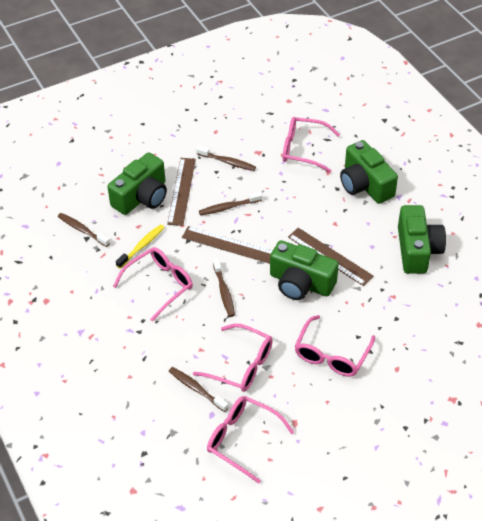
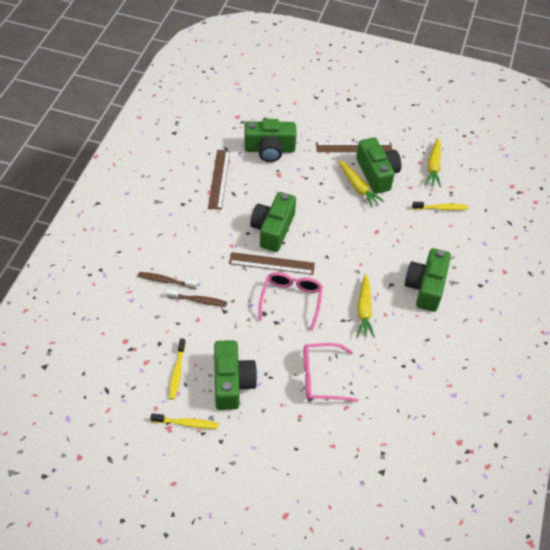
brown toothbrush: 5 -> 2
green camera: 4 -> 5
pink glasses: 5 -> 2
yellow carrot: 0 -> 3
yellow toothbrush: 1 -> 3

